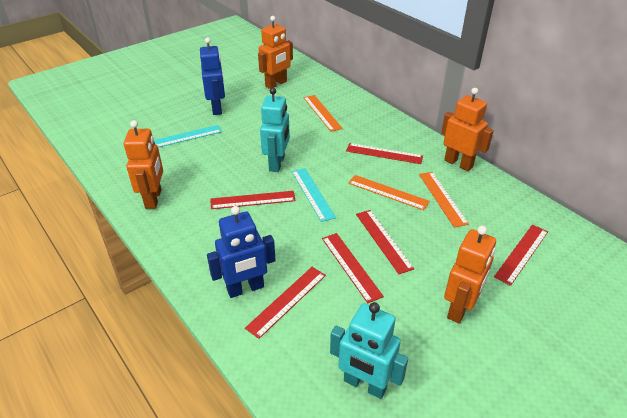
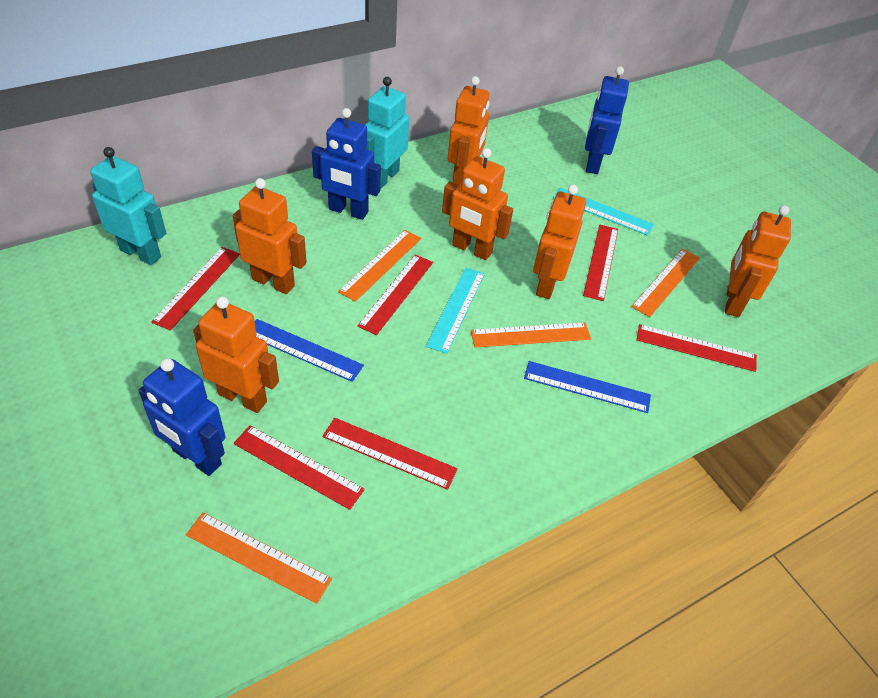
blue robot: 2 -> 3
blue ruler: 0 -> 2
orange robot: 4 -> 6
orange ruler: 3 -> 4

